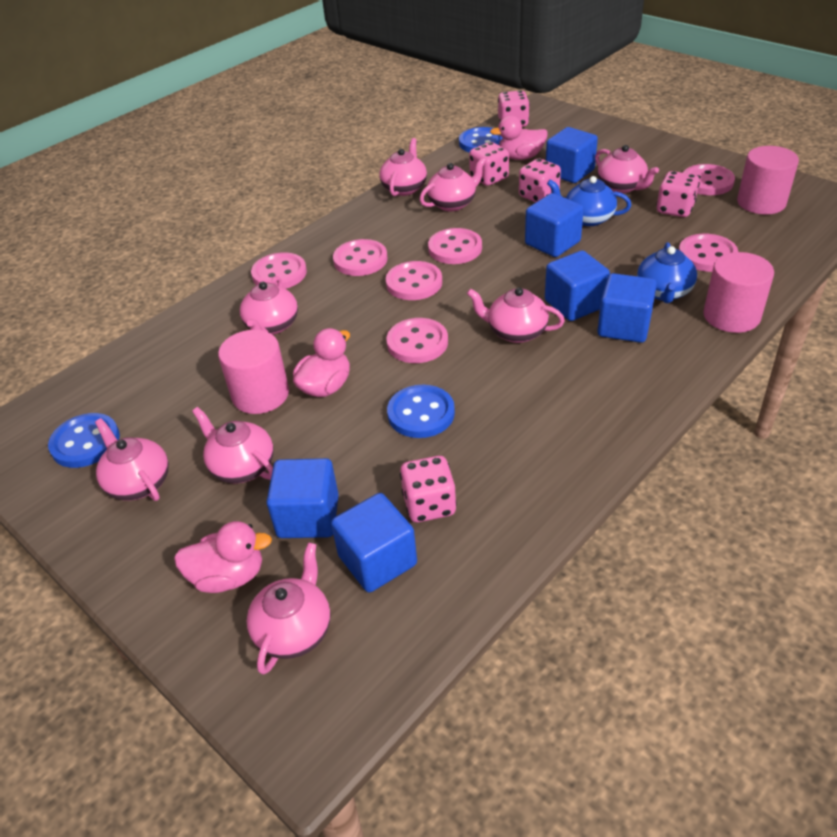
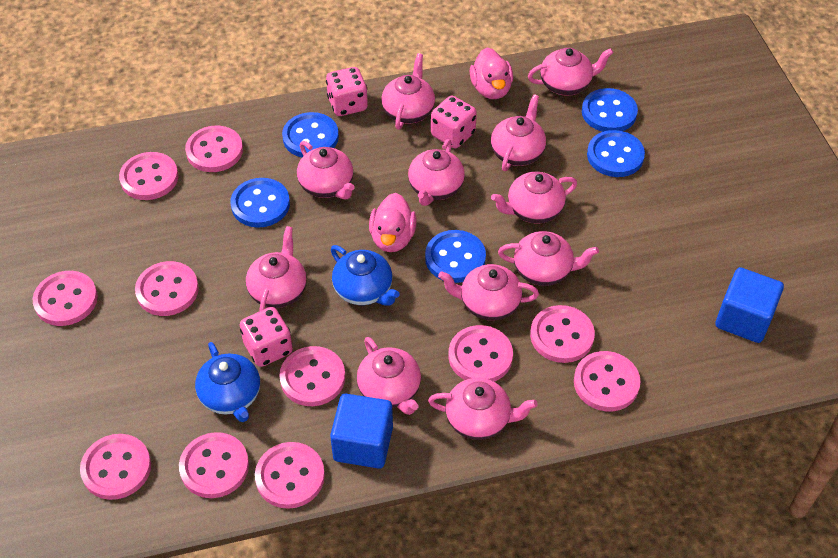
blue button: 3 -> 5
blue cube: 6 -> 2
pink button: 7 -> 11
pink cylinder: 3 -> 0
pink dice: 5 -> 3
pink duck: 3 -> 2
pink teapot: 8 -> 11

